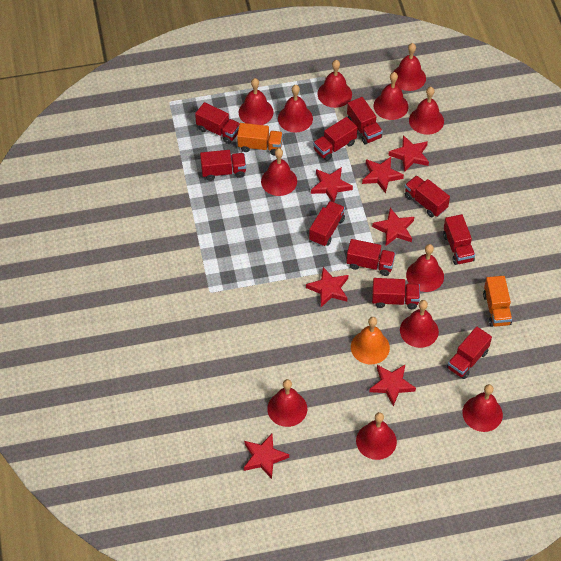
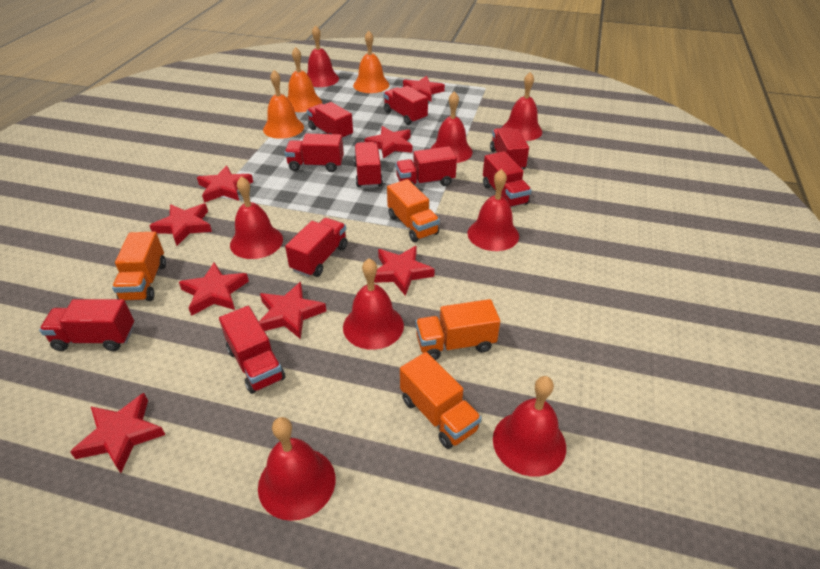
orange bell: 1 -> 3
orange truck: 2 -> 4
red bell: 12 -> 8
red star: 7 -> 8

